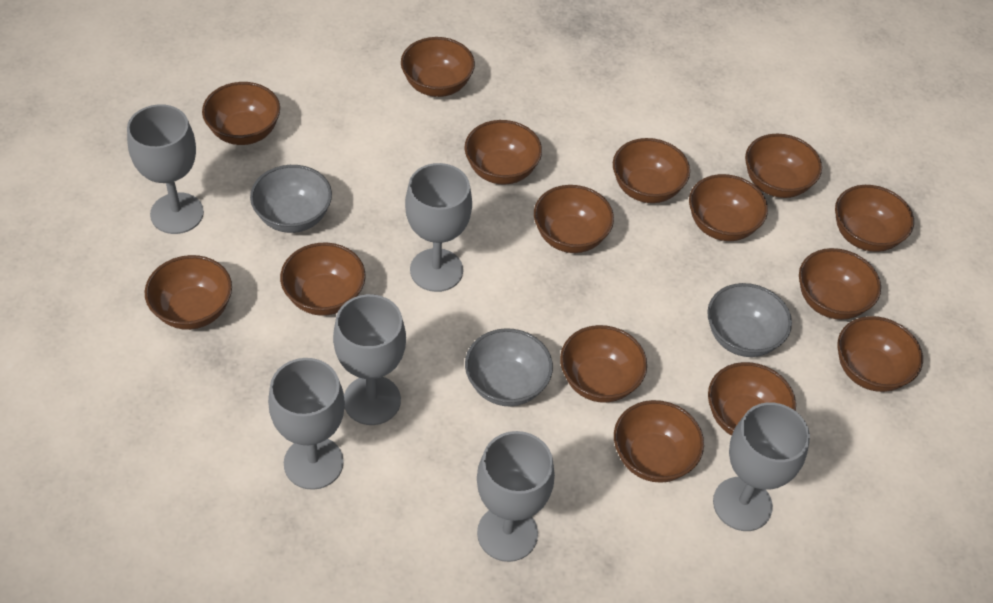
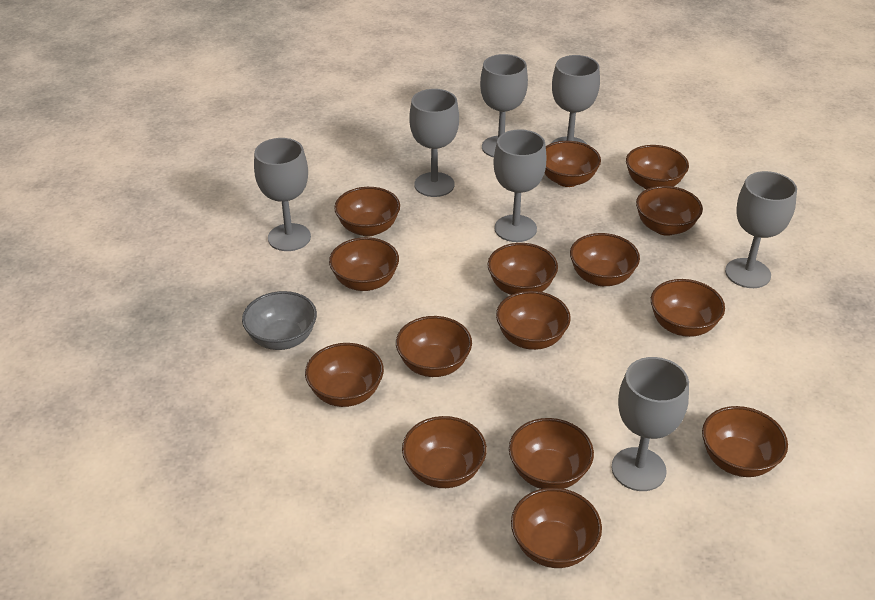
grey bowl: 3 -> 1
grey goblet: 6 -> 7

